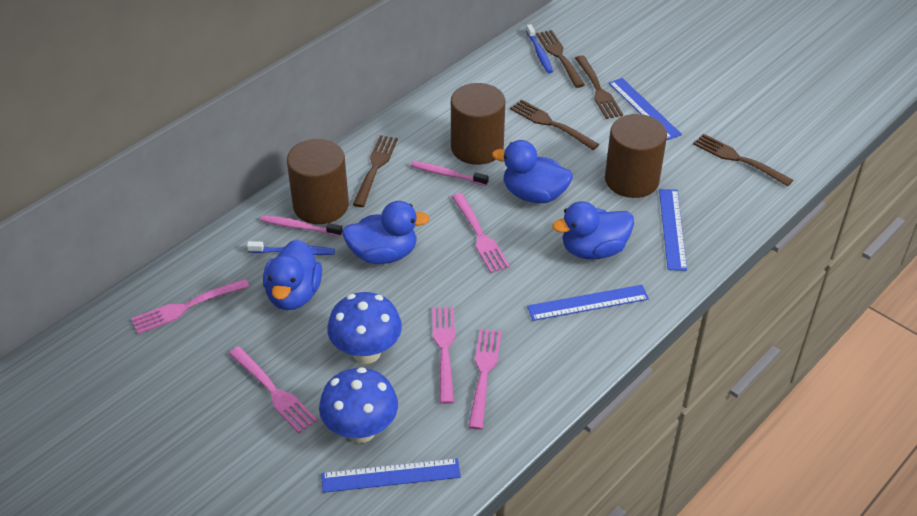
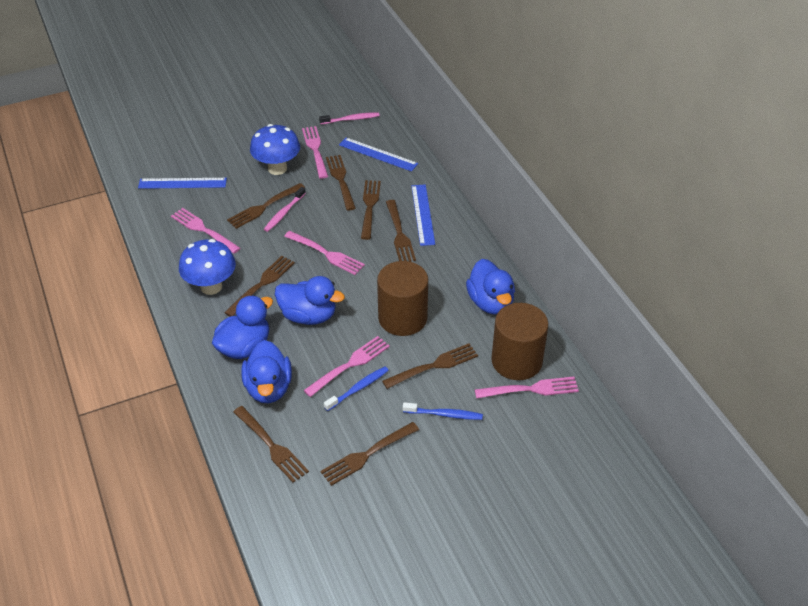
blue ruler: 4 -> 3
brown cylinder: 3 -> 2
brown fork: 5 -> 8

